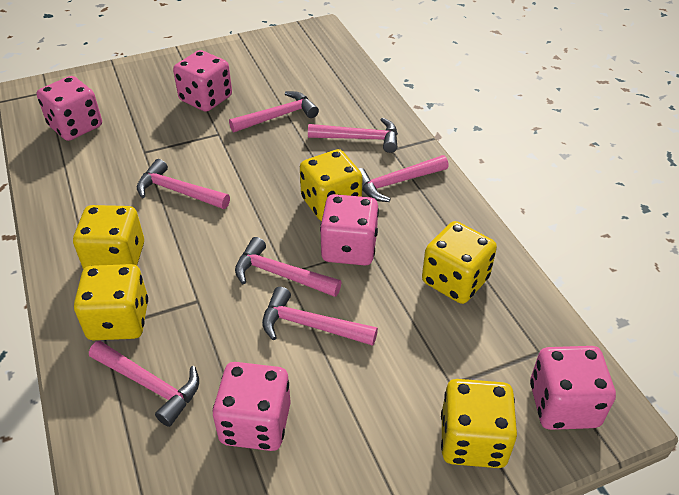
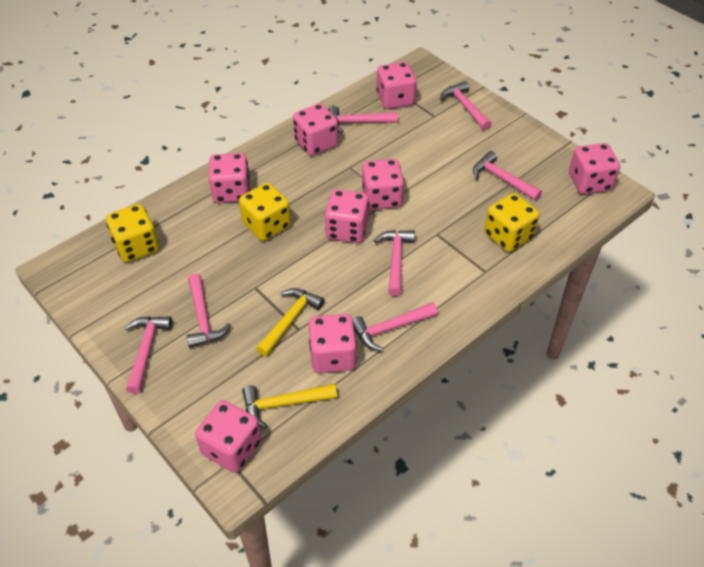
pink dice: 5 -> 8
yellow dice: 5 -> 3
yellow hammer: 0 -> 2

